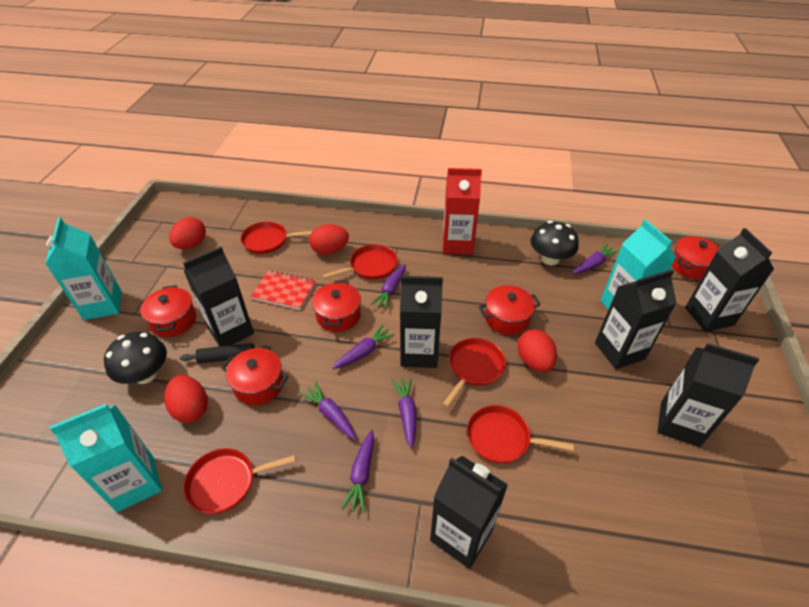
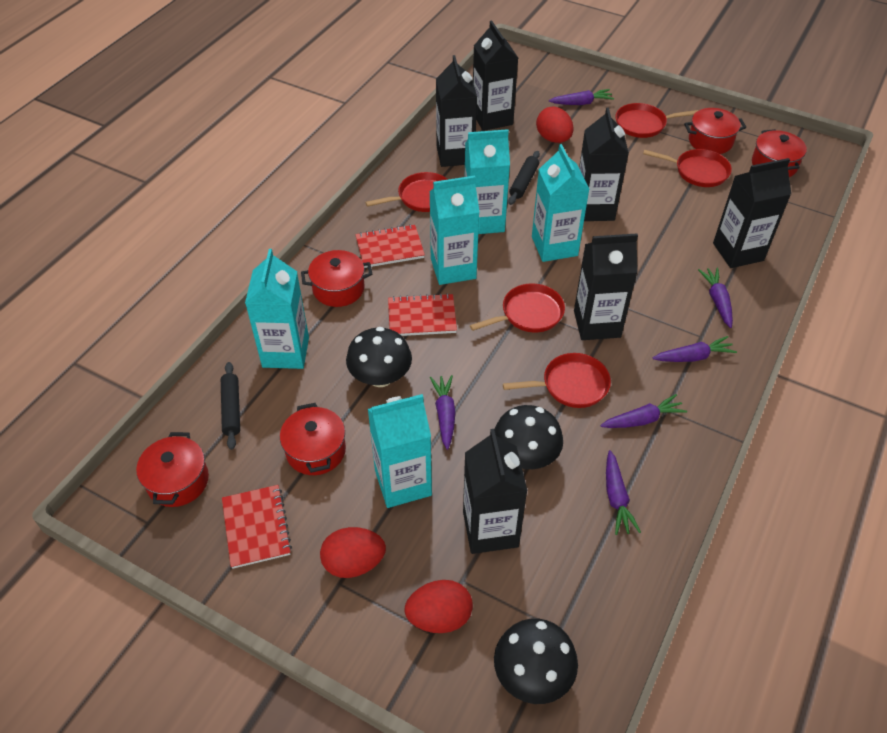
black mushroom: 2 -> 3
black rolling pin: 1 -> 2
red carton: 1 -> 0
red egg: 4 -> 3
red notebook: 1 -> 3
turquoise carton: 3 -> 5

